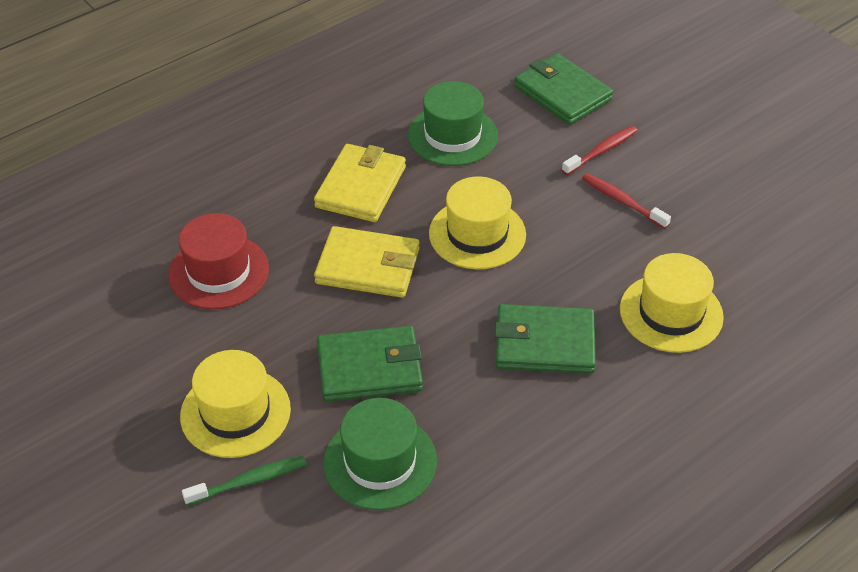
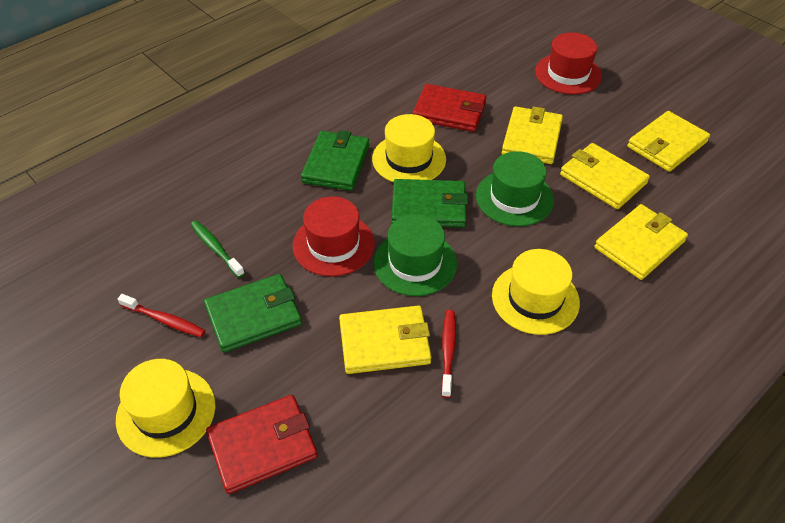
red hat: 1 -> 2
red wallet: 0 -> 2
yellow wallet: 2 -> 5

